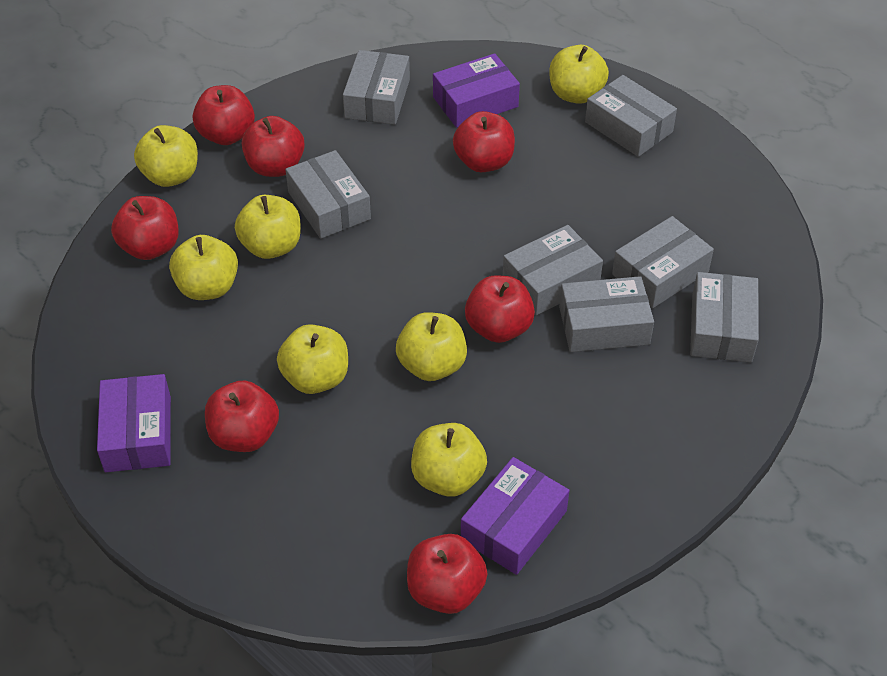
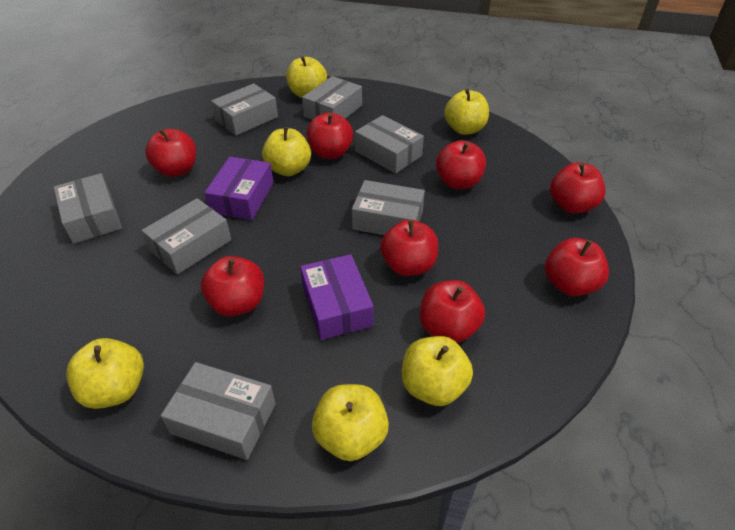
purple box: 3 -> 2
red apple: 7 -> 8
yellow apple: 7 -> 6

